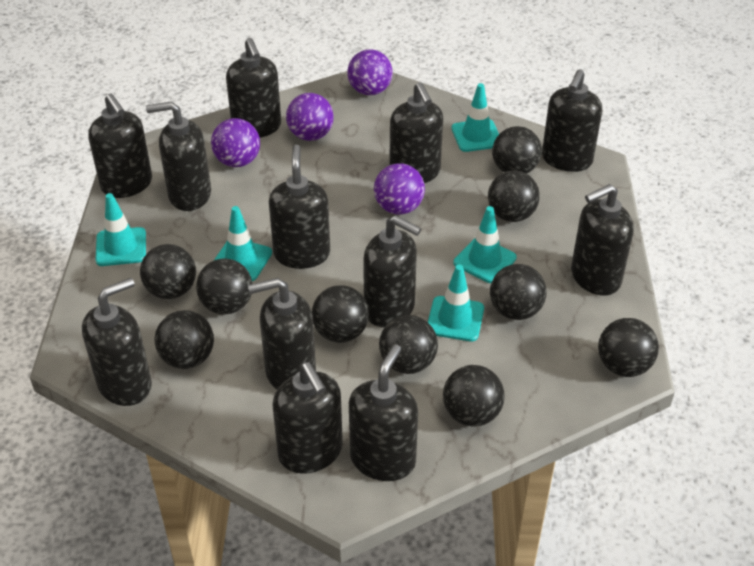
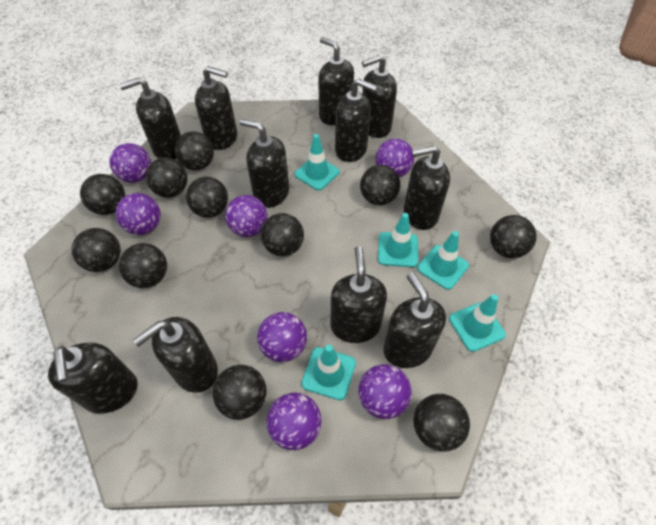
black ball: 10 -> 11
black soap dispenser: 12 -> 11
purple ball: 4 -> 7

